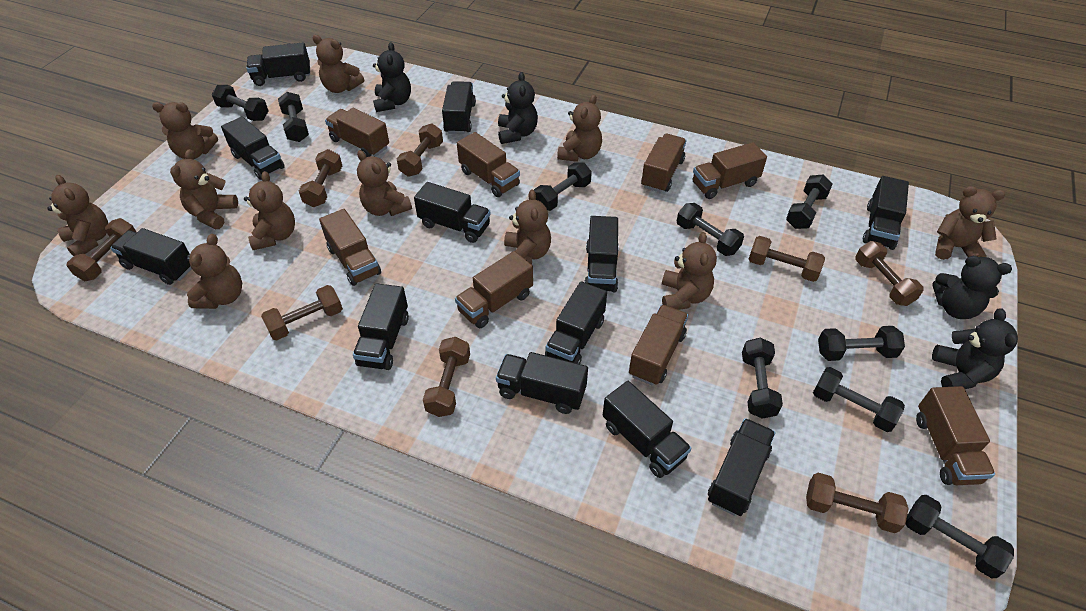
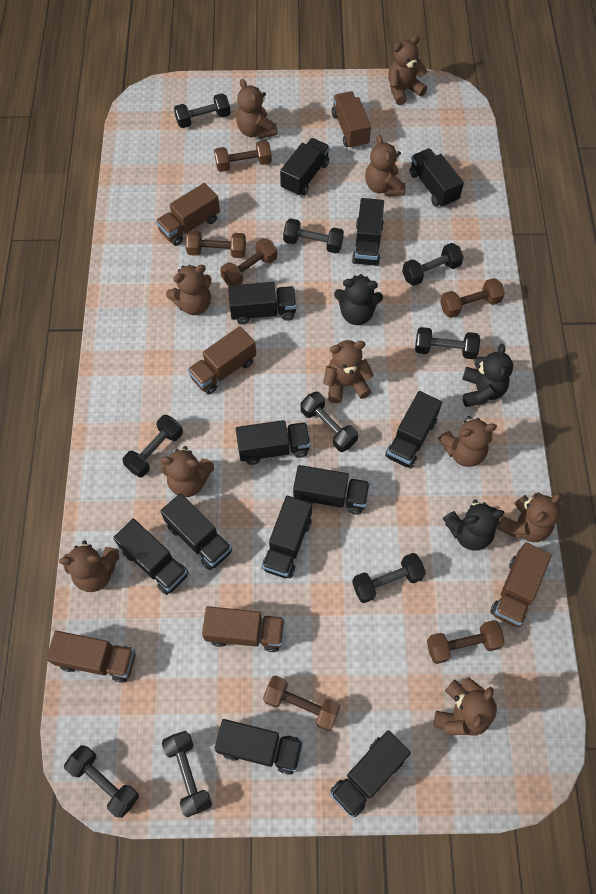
black teddy bear: 4 -> 3
brown dumbbell: 8 -> 6
brown teddy bear: 11 -> 10
brown truck: 8 -> 6

